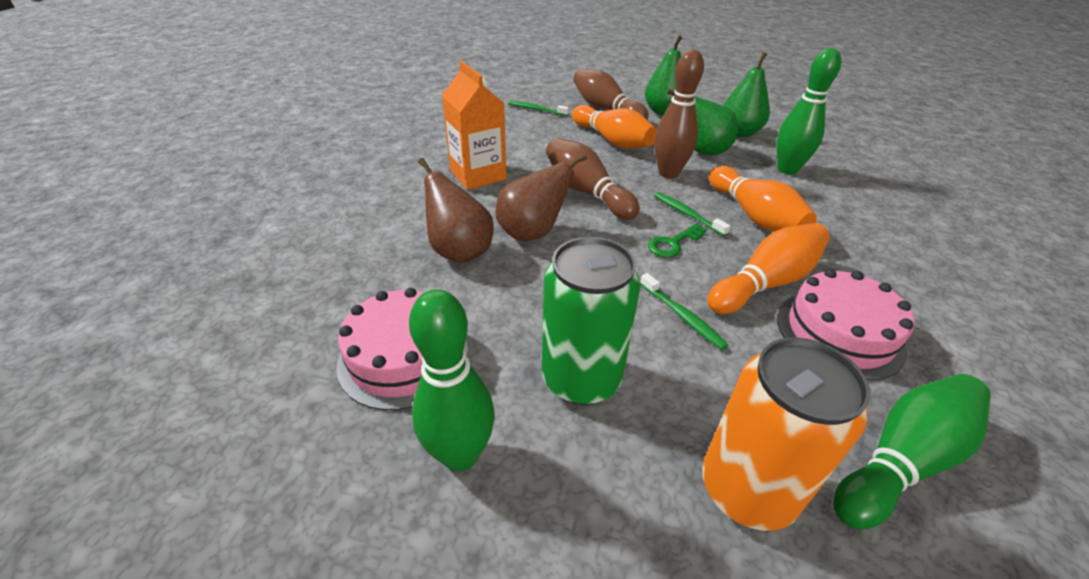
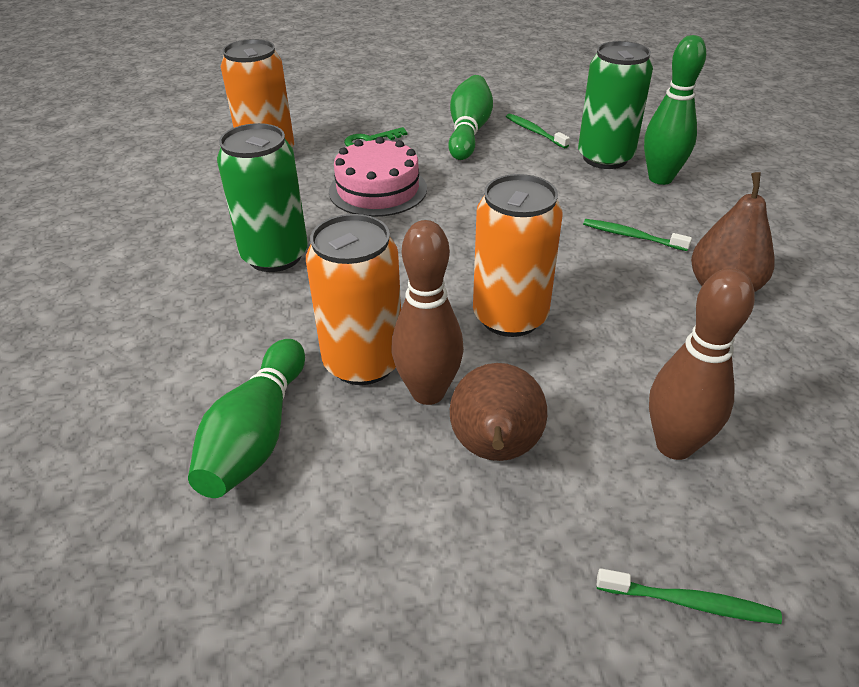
brown bowling pin: 3 -> 2
green can: 1 -> 2
green pear: 3 -> 0
orange bowling pin: 3 -> 0
orange can: 1 -> 3
orange carton: 1 -> 0
pink cake: 2 -> 1

